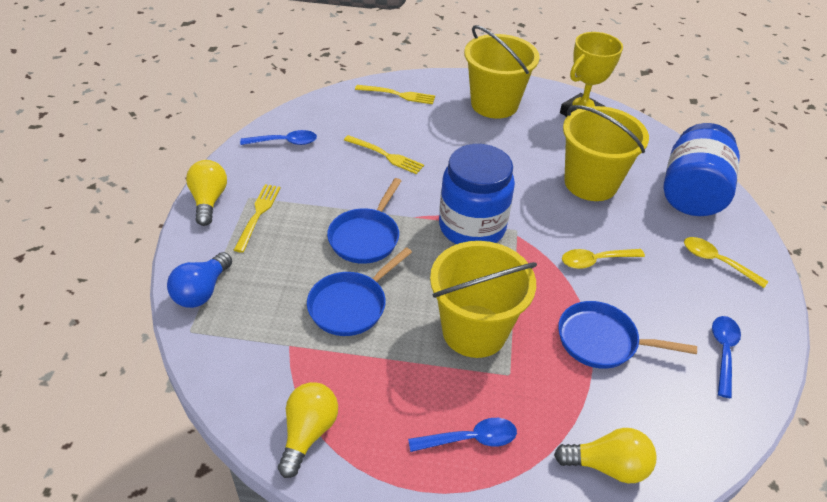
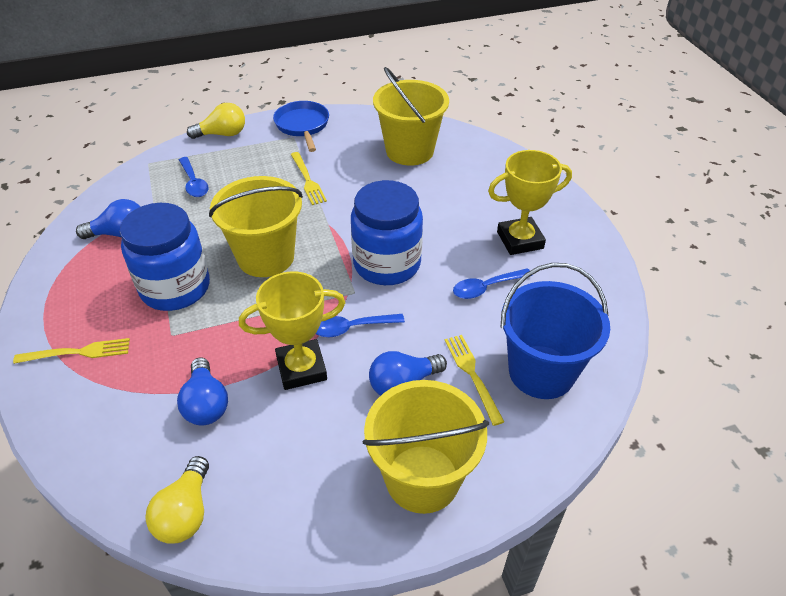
blue bucket: 0 -> 1
blue light bulb: 1 -> 3
blue pan: 3 -> 1
yellow light bulb: 3 -> 2
yellow spoon: 2 -> 0
yellow trophy: 1 -> 2

